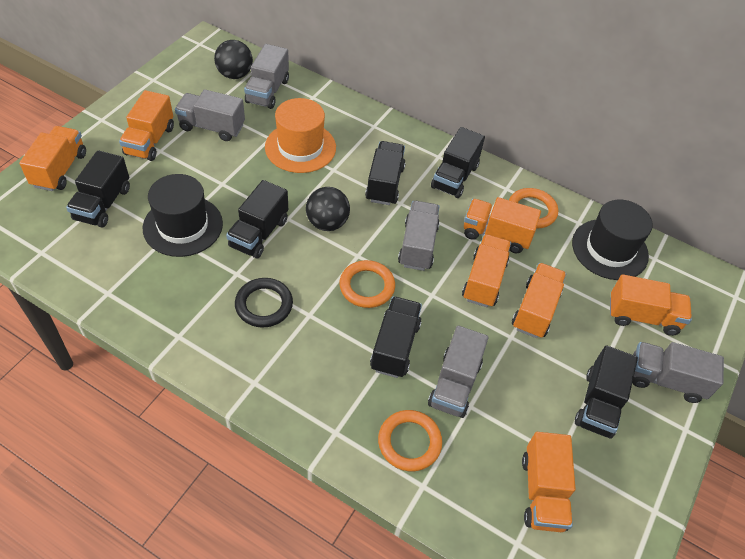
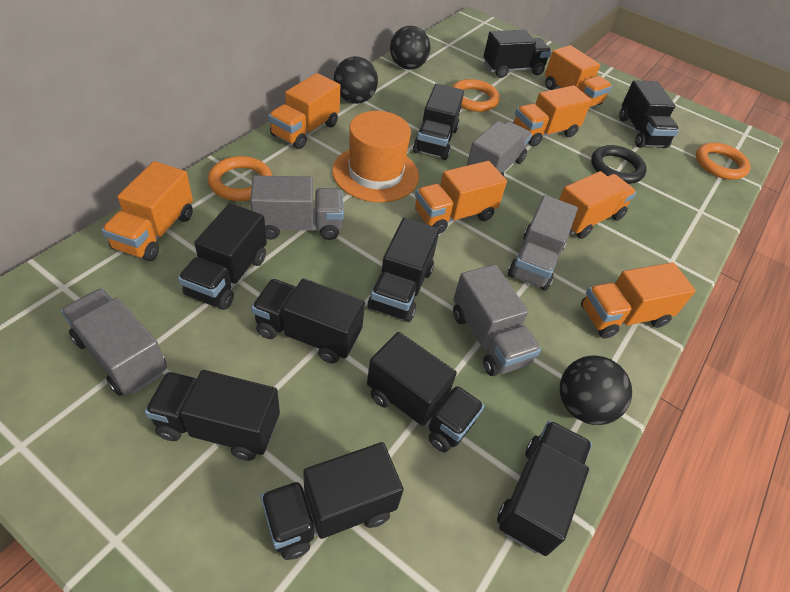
black ball: 2 -> 3
black hat: 2 -> 0
black truck: 6 -> 10

